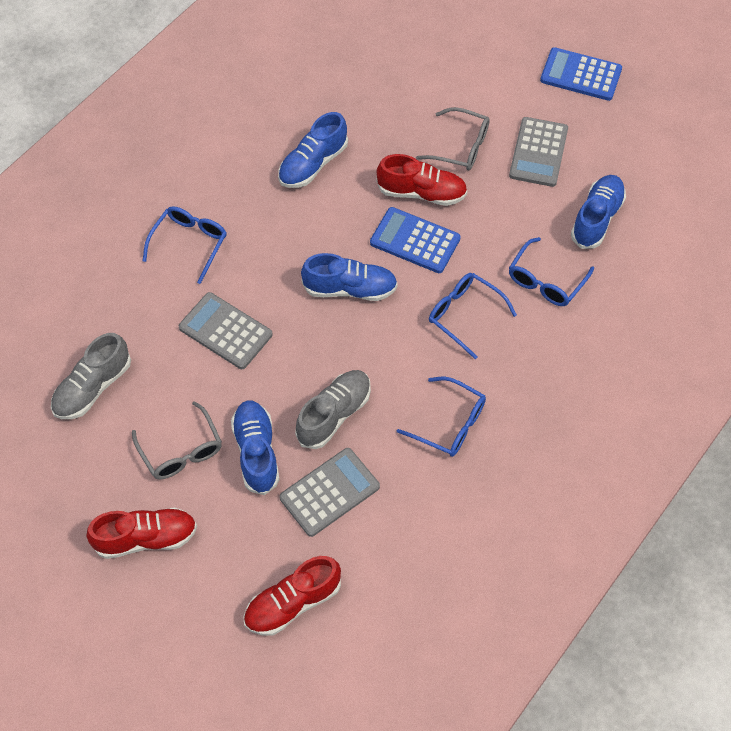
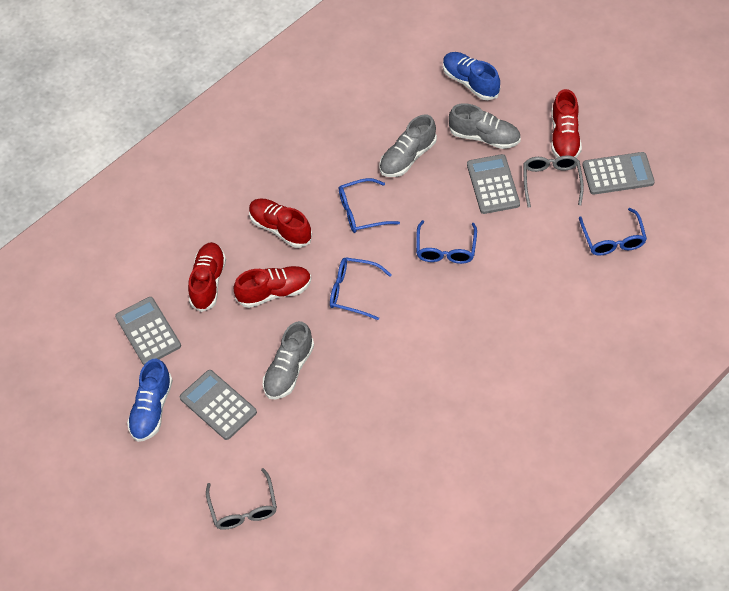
blue calculator: 2 -> 0
blue shoe: 4 -> 2
grey calculator: 3 -> 4
grey shoe: 2 -> 3
red shoe: 3 -> 4

